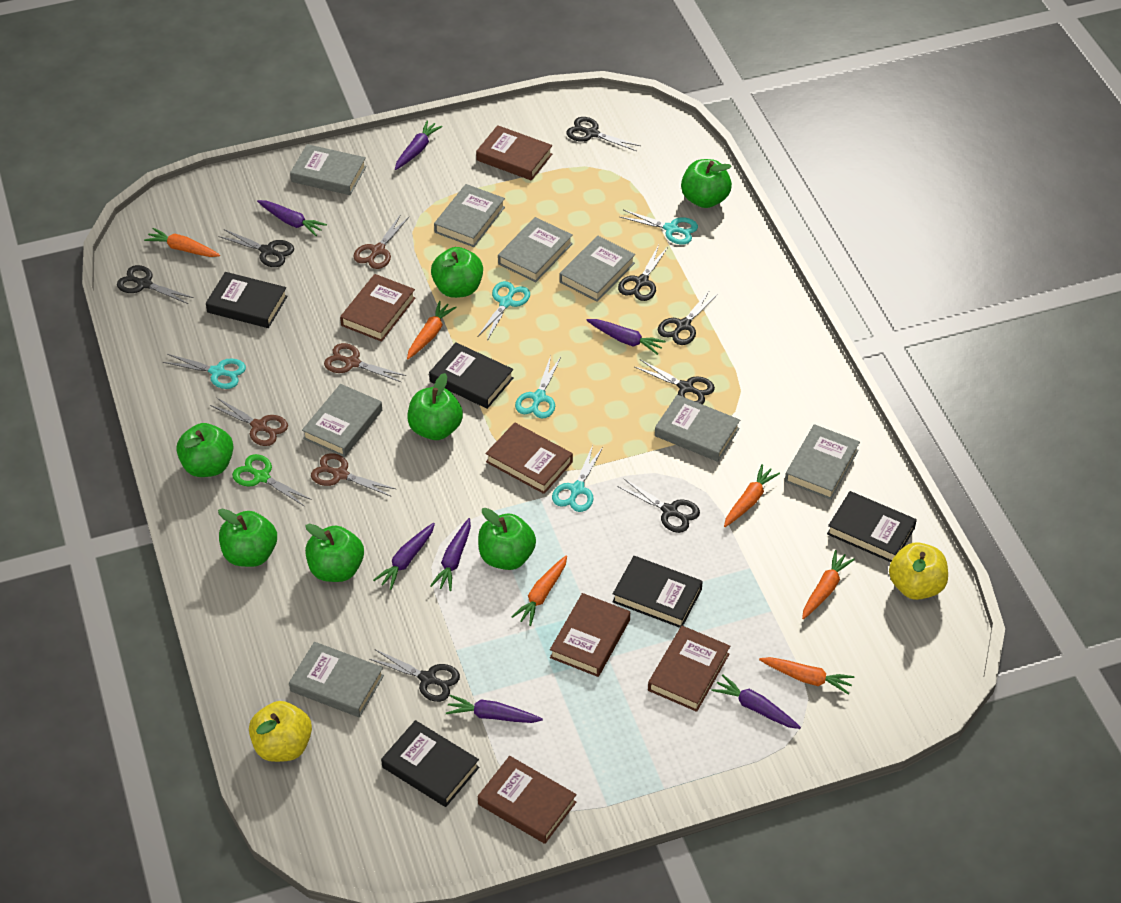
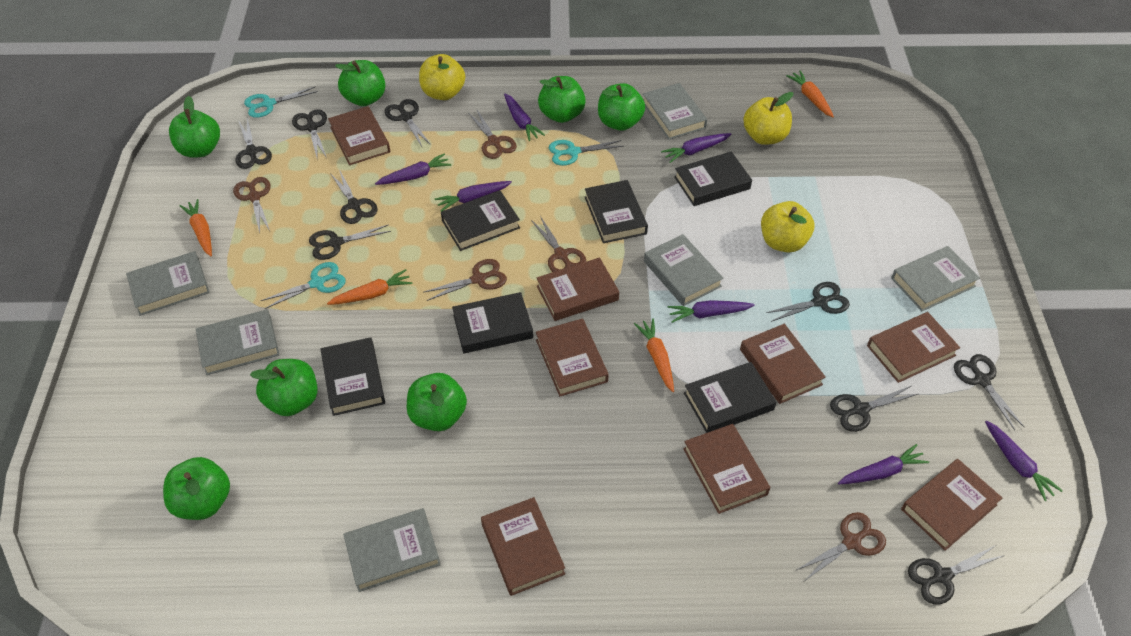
black book: 5 -> 6
black scissors: 8 -> 9
brown book: 6 -> 8
brown scissors: 4 -> 5
green scissors: 1 -> 0
grey book: 8 -> 6
orange carrot: 6 -> 4
turquoise scissors: 5 -> 3
yellow apple: 2 -> 3

